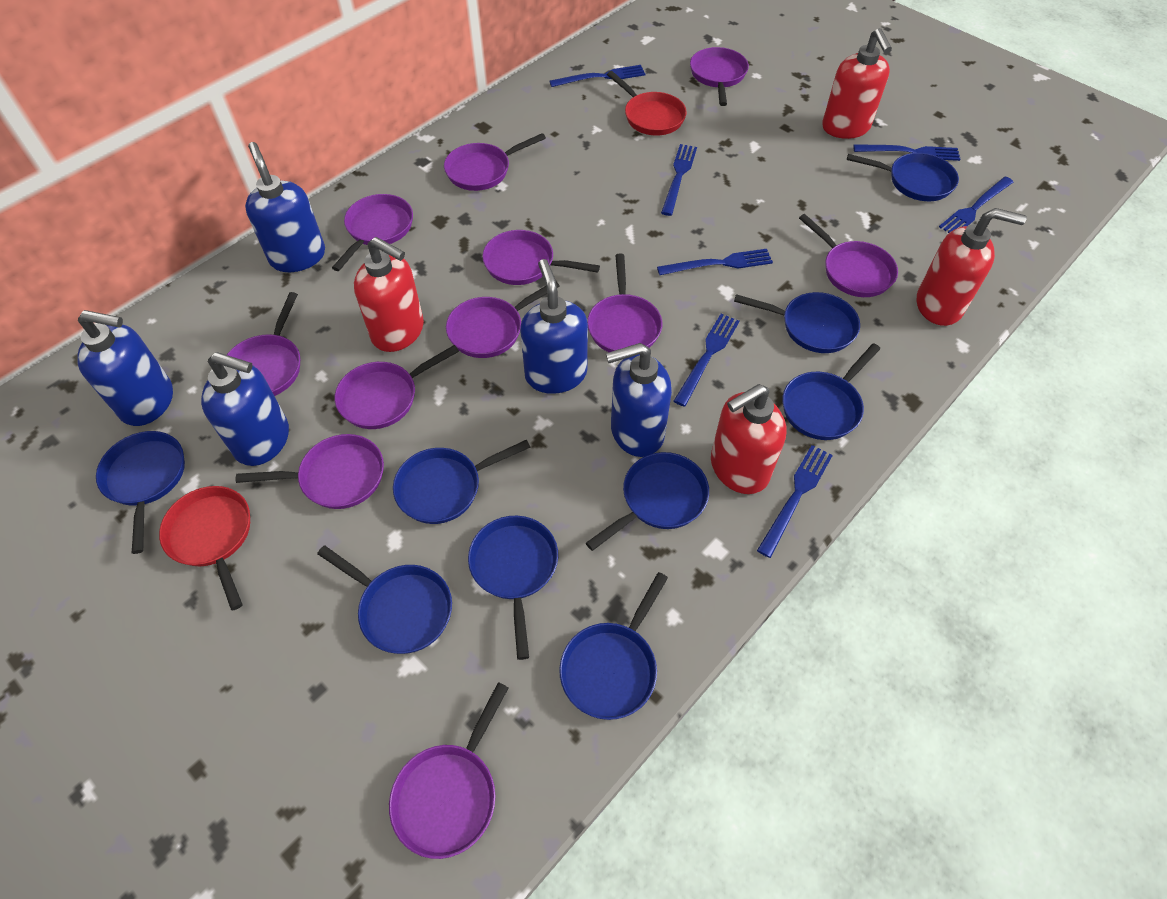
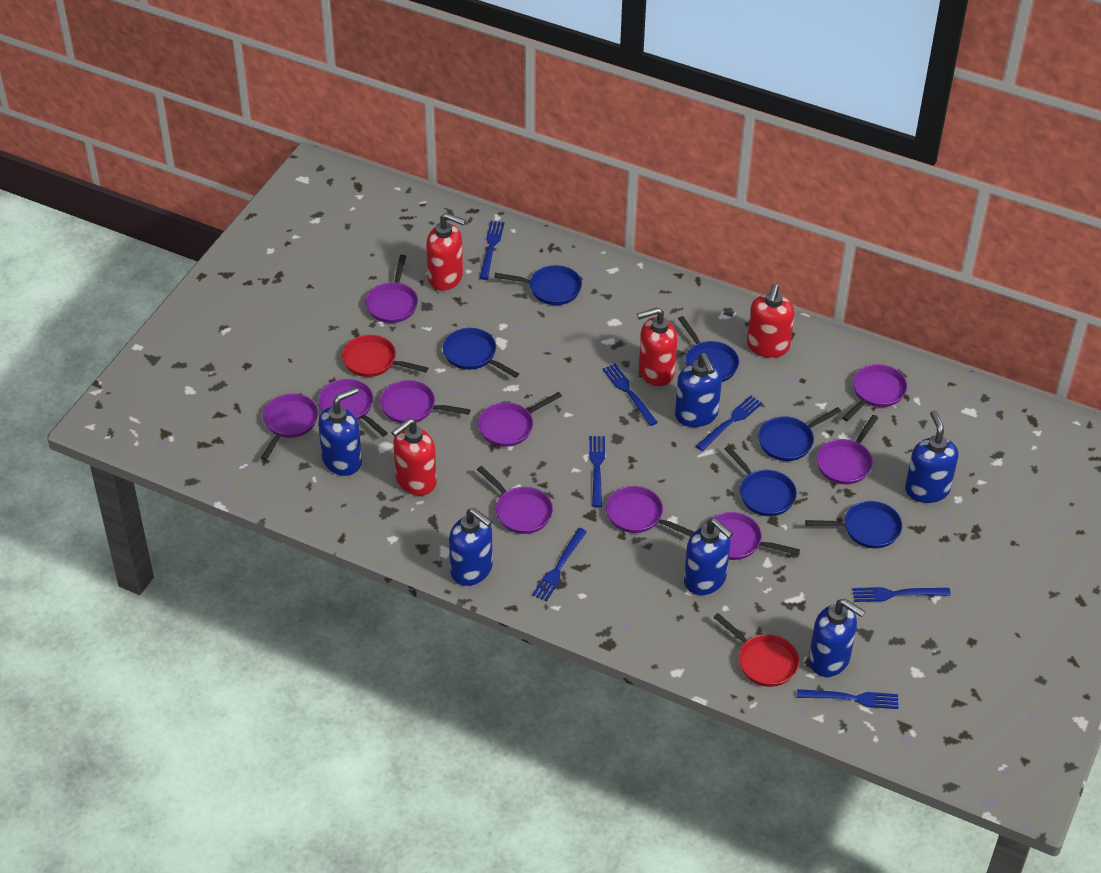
blue pan: 9 -> 6
blue soap dispenser: 5 -> 6
purple pan: 11 -> 10

